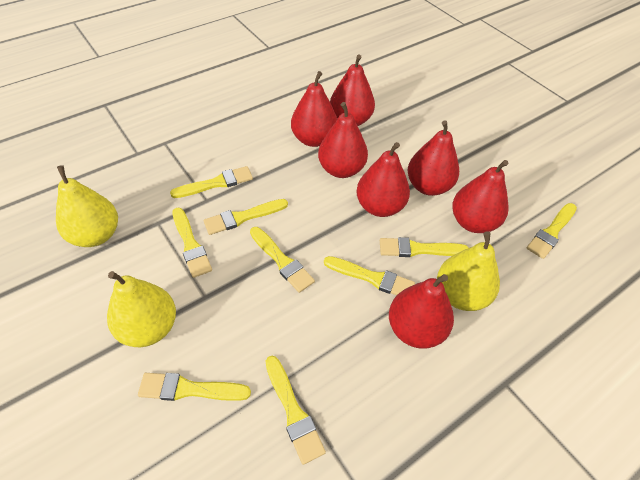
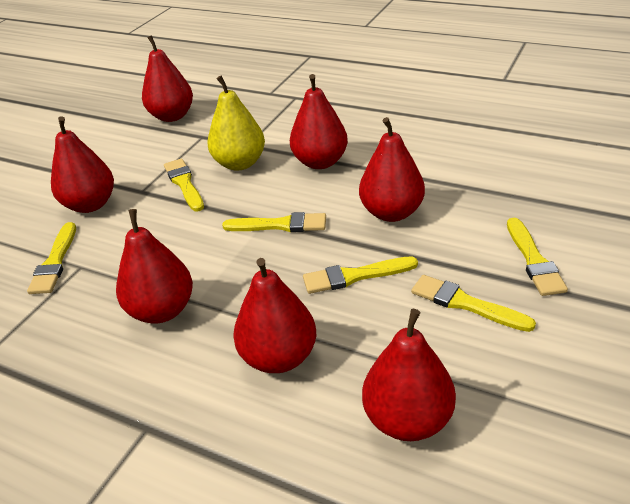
yellow brush: 9 -> 6
yellow pear: 3 -> 1

